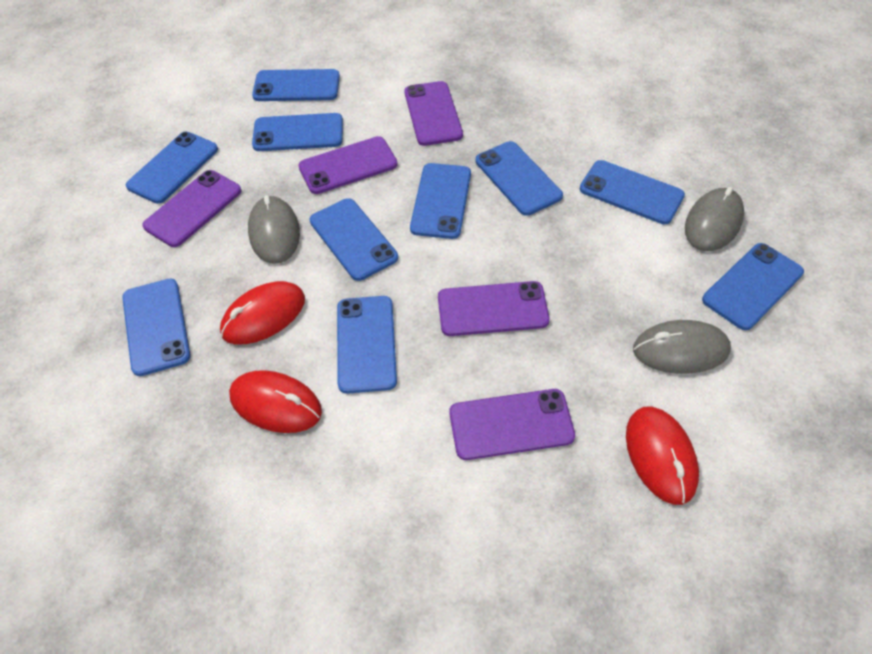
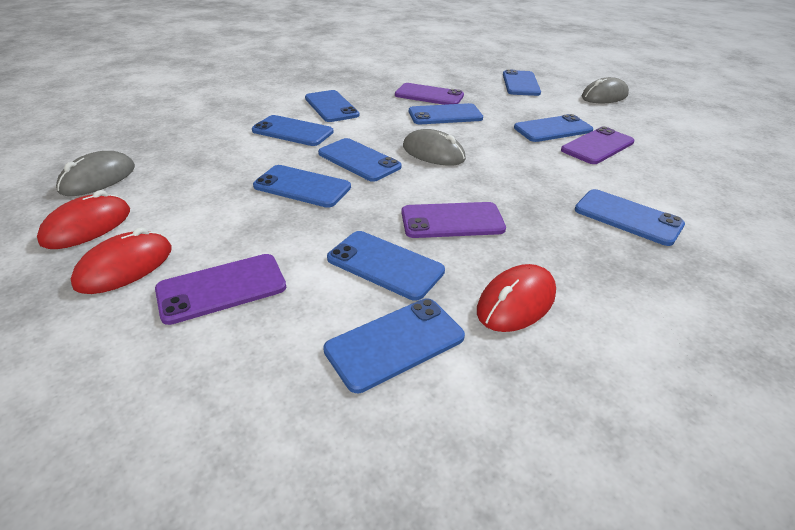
purple phone: 5 -> 4

